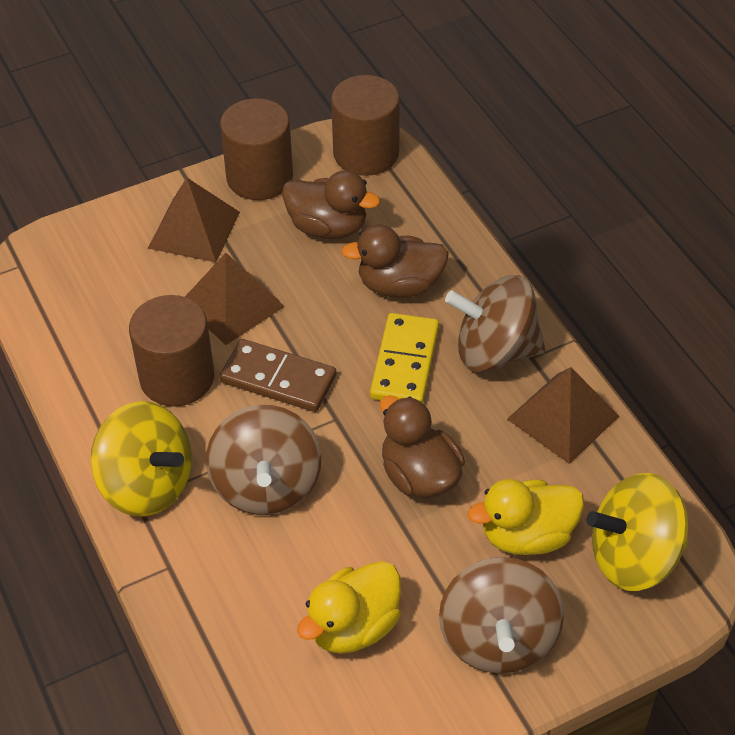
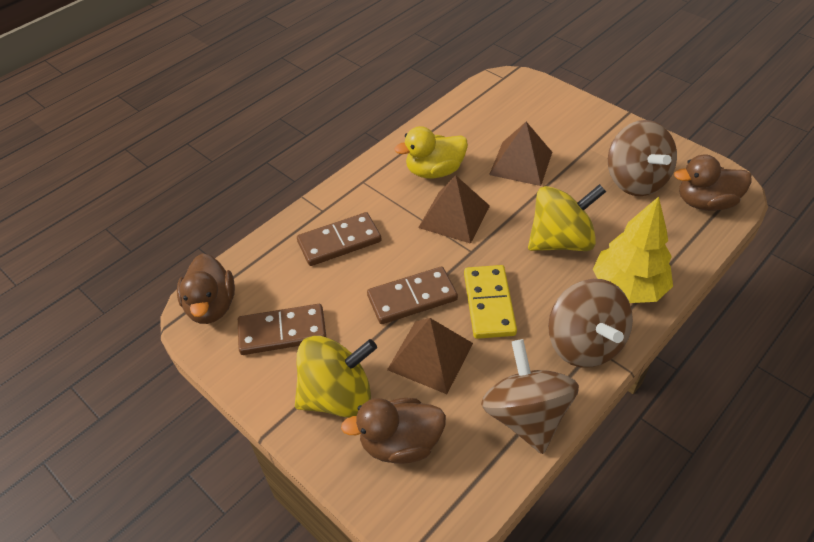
brown cylinder: 3 -> 0
brown domino: 1 -> 3
yellow duck: 2 -> 1
yellow tree: 0 -> 1

